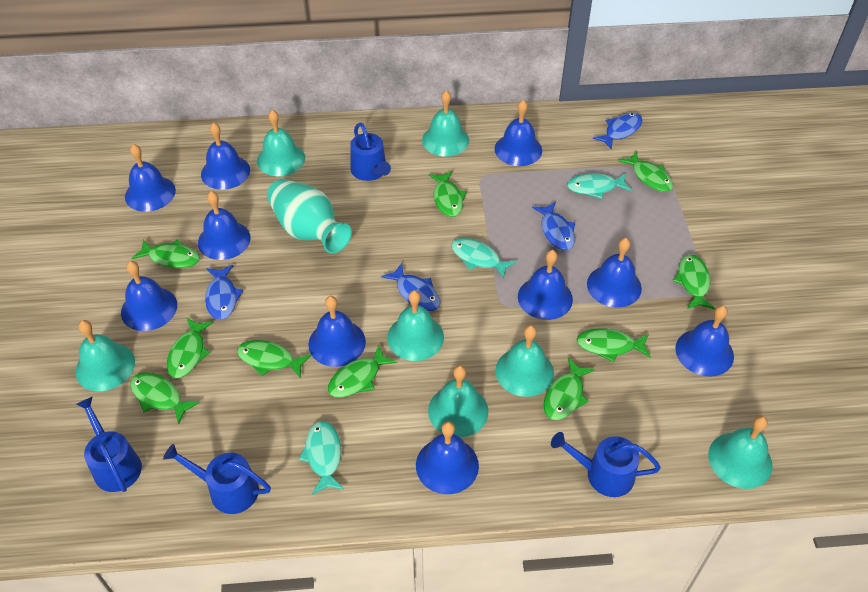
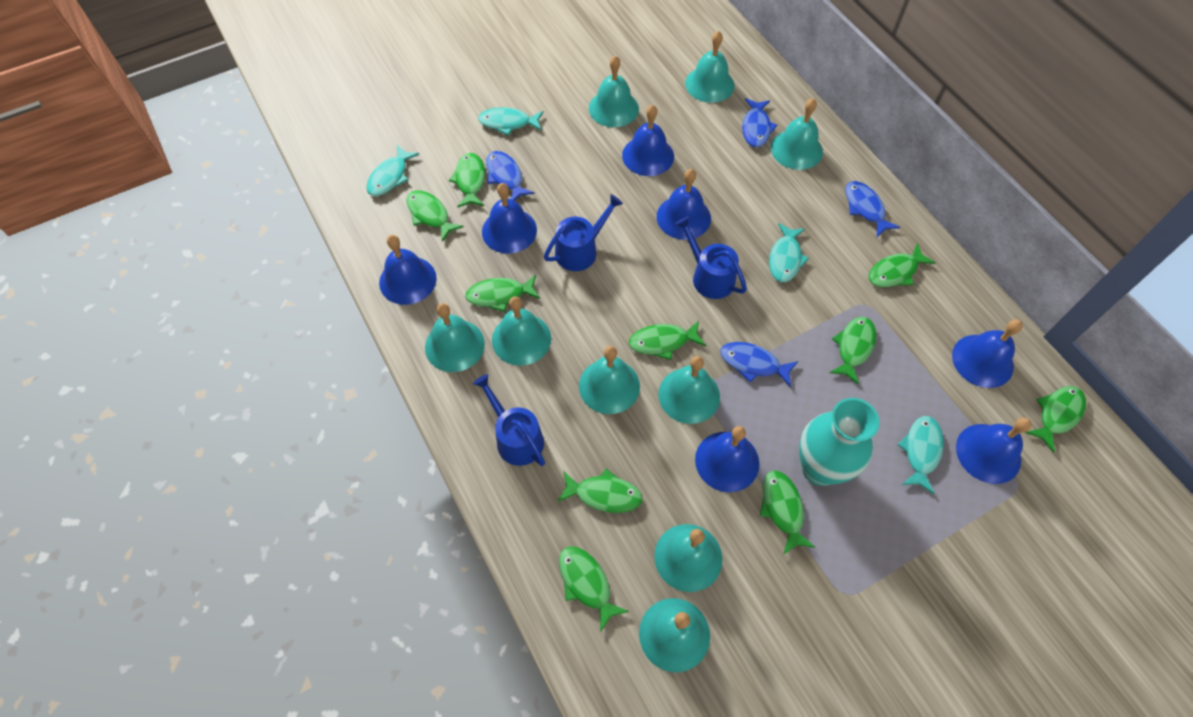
blue bell: 10 -> 7
blue watering can: 4 -> 3
turquoise bell: 7 -> 9
turquoise fish: 3 -> 4

